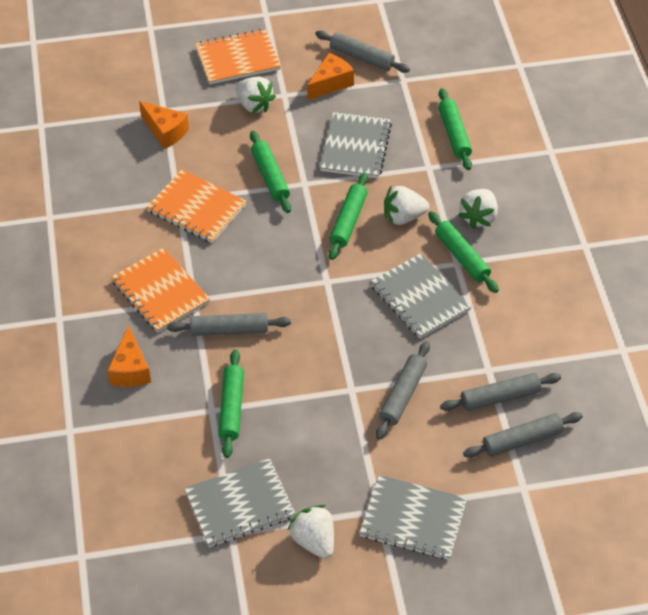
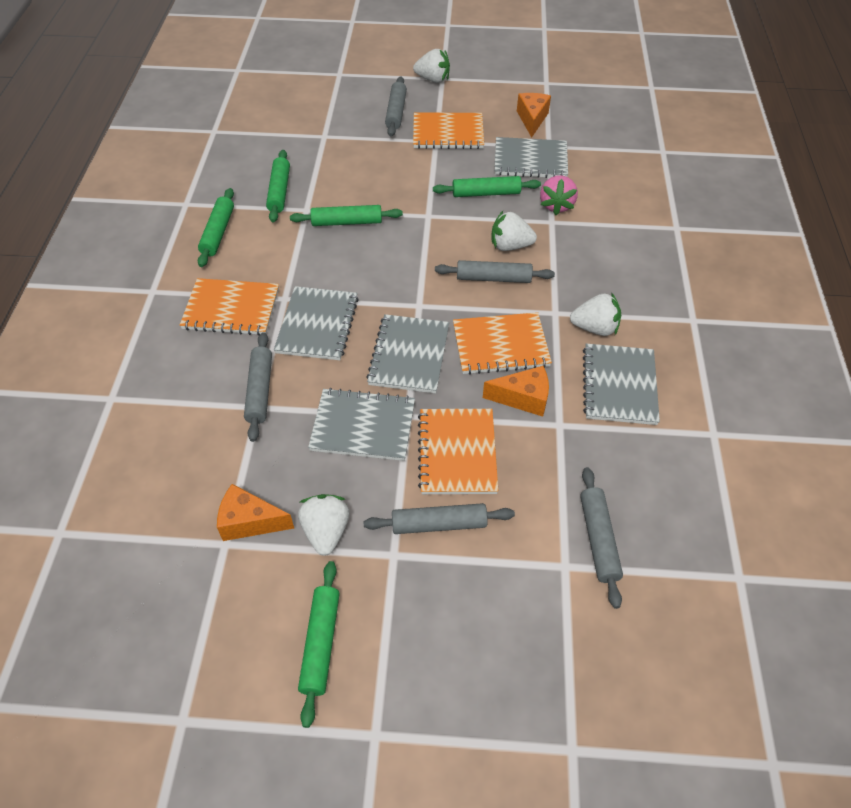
grey notebook: 4 -> 5
orange notebook: 3 -> 4
pink strawberry: 0 -> 1

